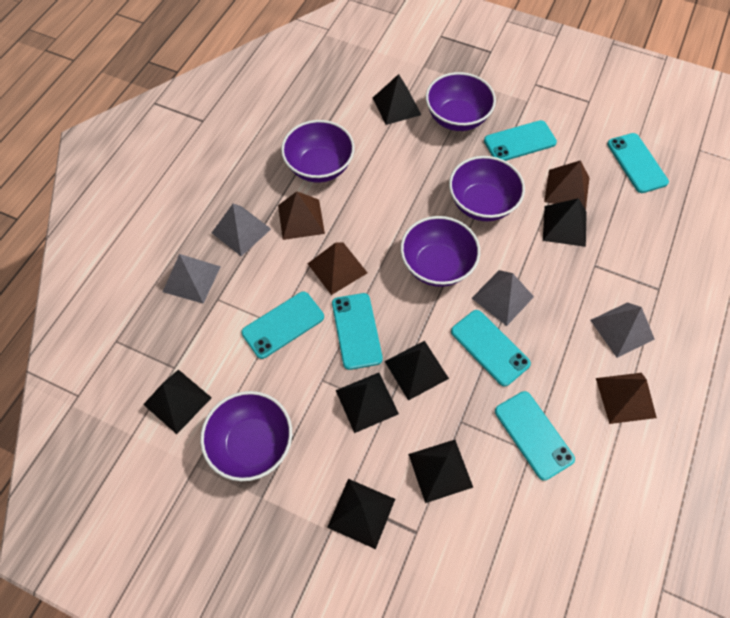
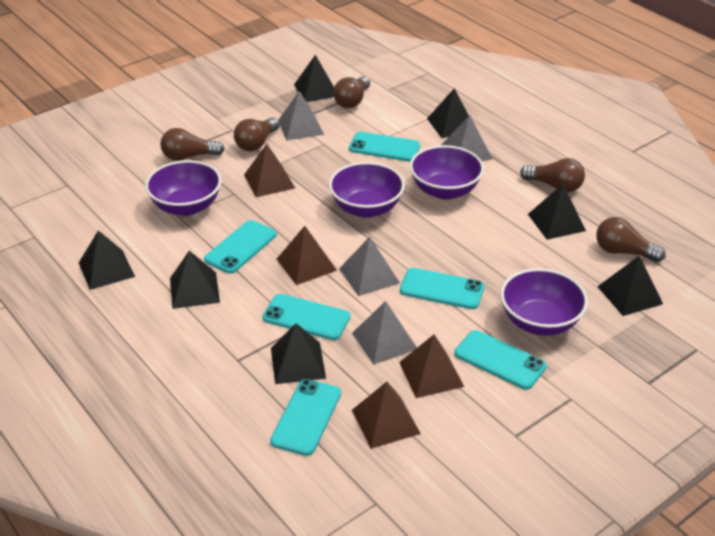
brown light bulb: 0 -> 5
purple bowl: 5 -> 4

